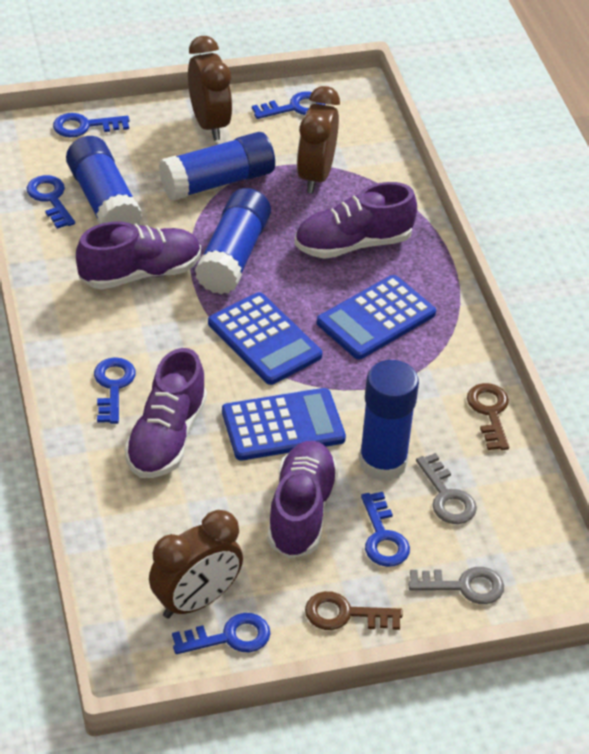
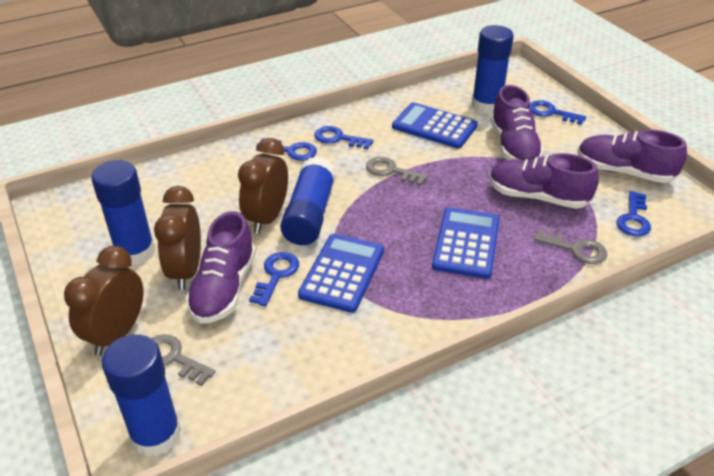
blue key: 6 -> 5
brown key: 2 -> 0
grey key: 2 -> 3

